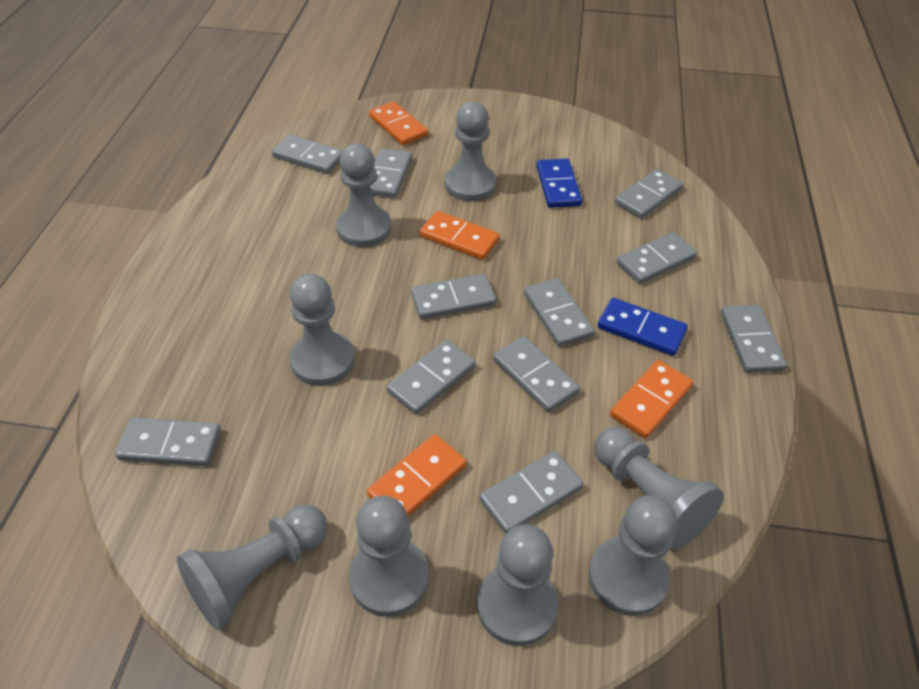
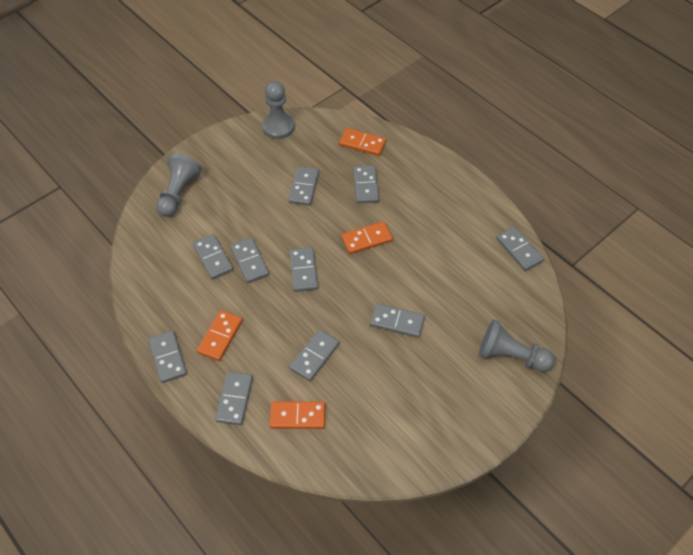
blue domino: 2 -> 0
grey domino: 11 -> 10
grey pawn: 8 -> 3

